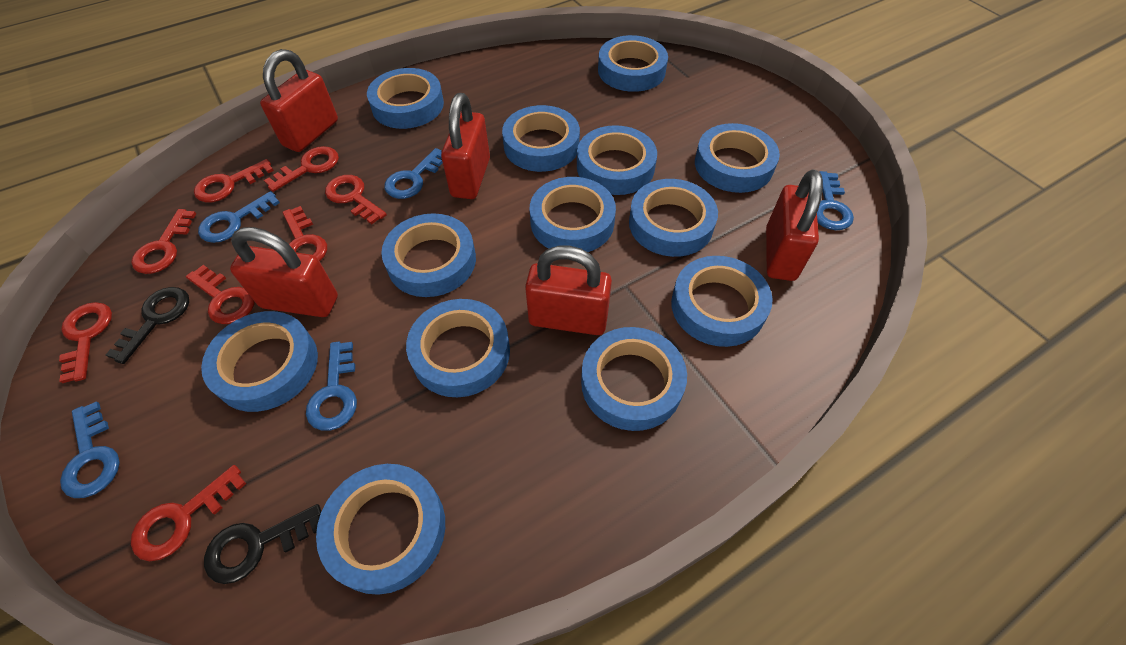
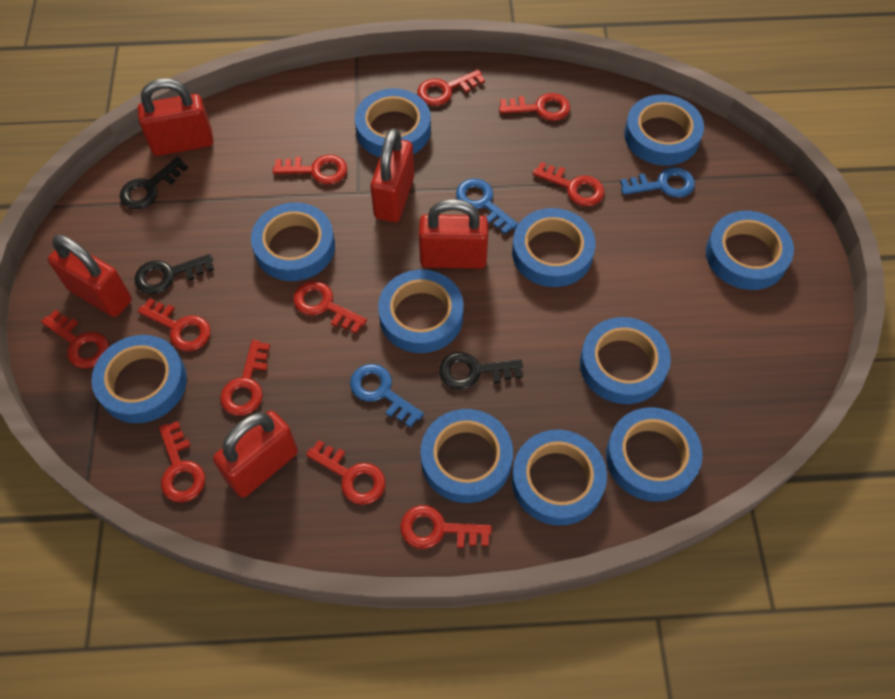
black key: 2 -> 3
blue key: 5 -> 3
blue tape: 13 -> 11
red key: 8 -> 11

